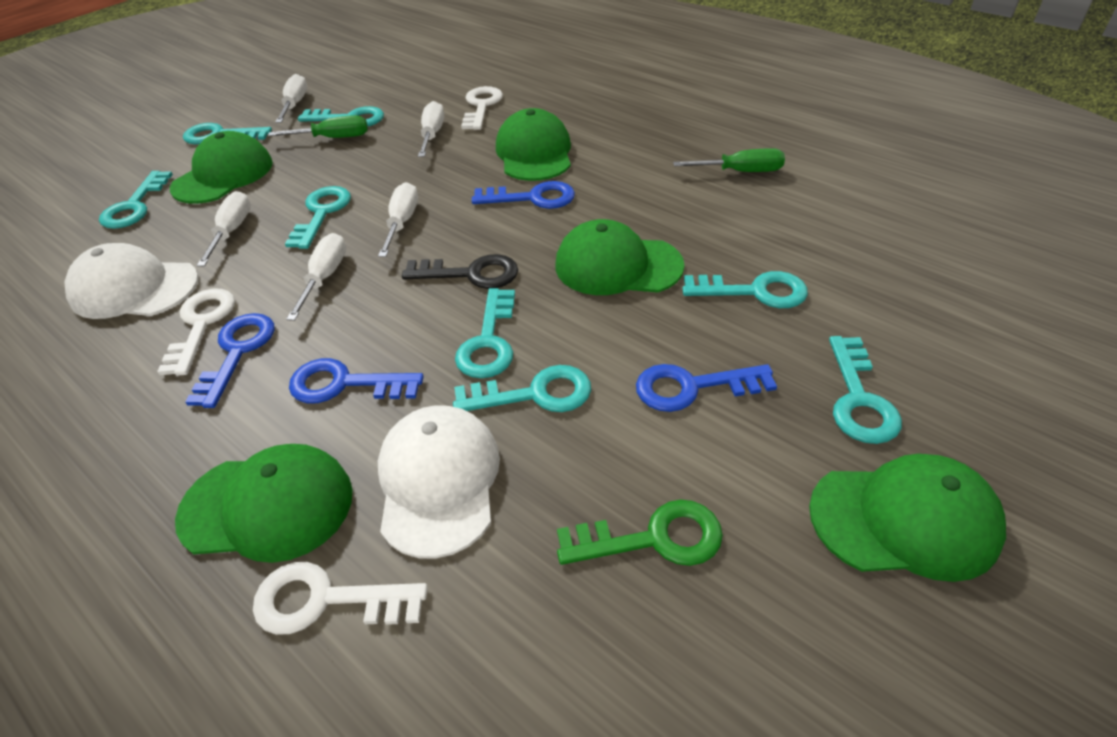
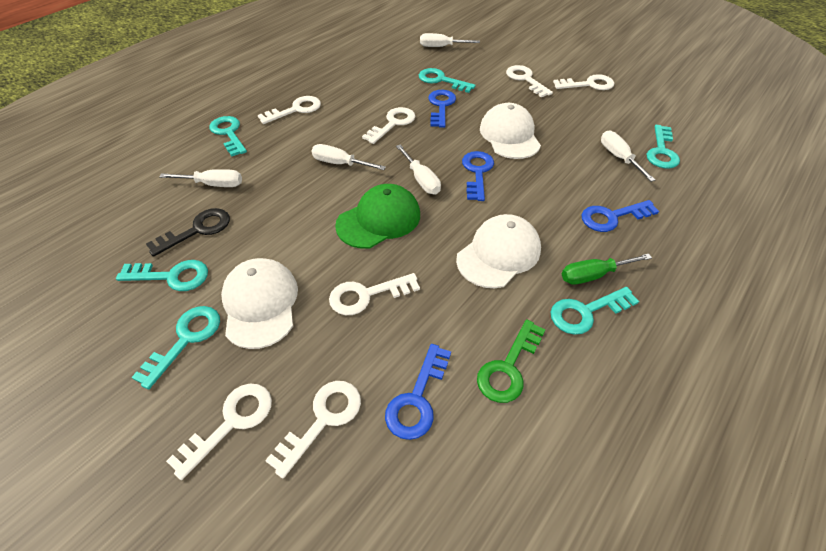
green cap: 5 -> 1
green screwdriver: 2 -> 1
turquoise key: 8 -> 6
white cap: 2 -> 3
white key: 3 -> 7

